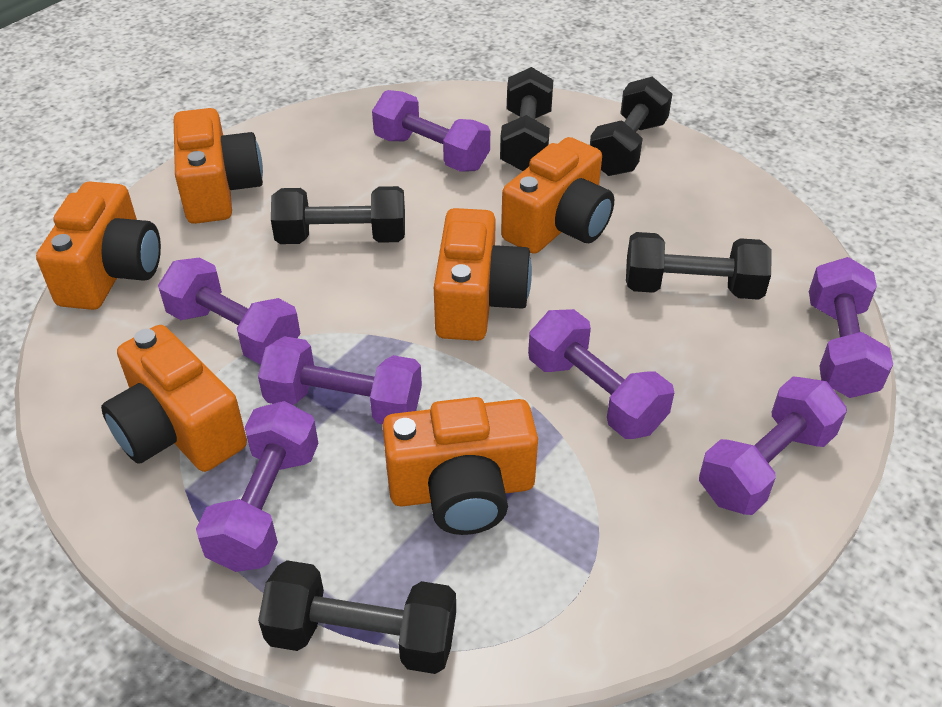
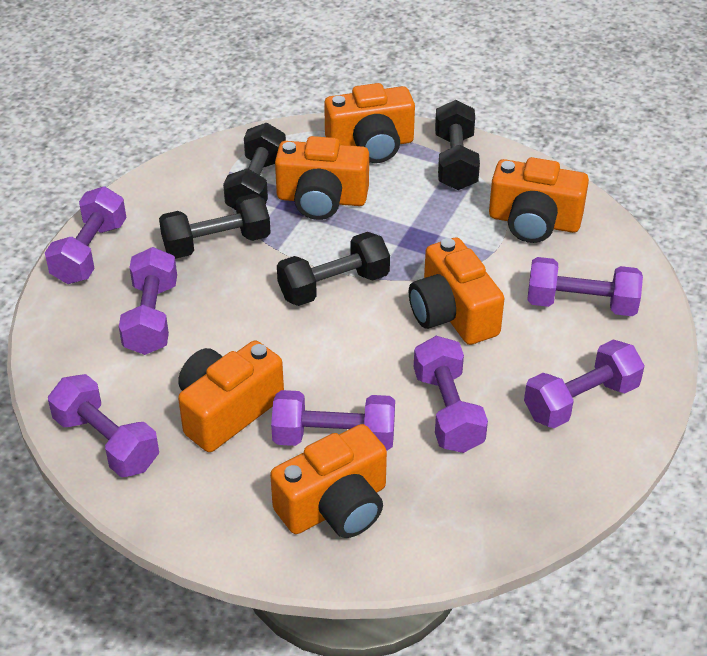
black dumbbell: 5 -> 4

